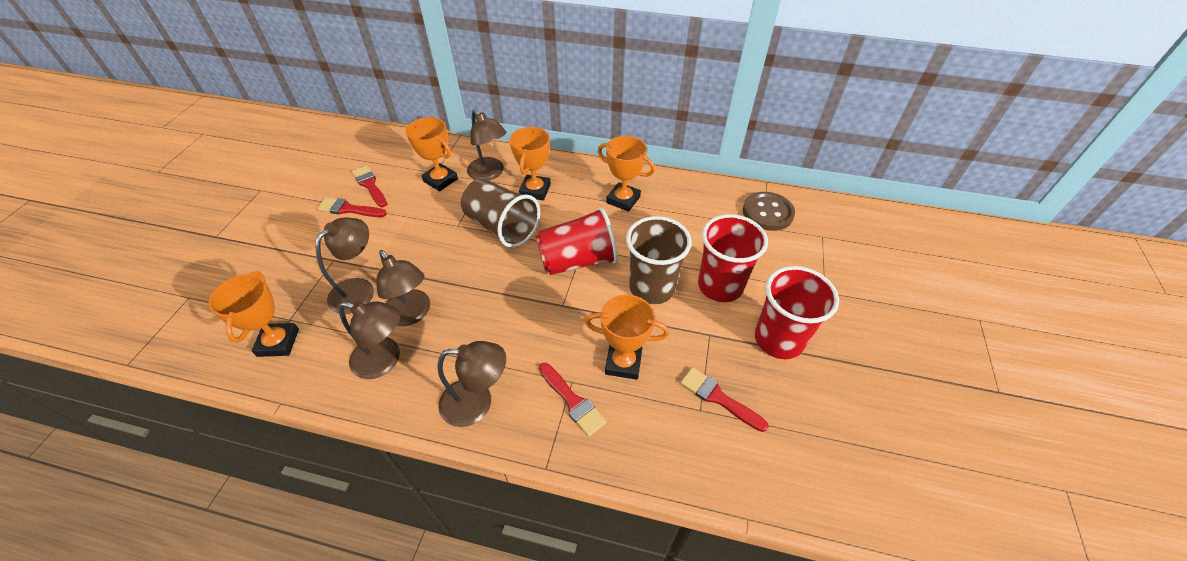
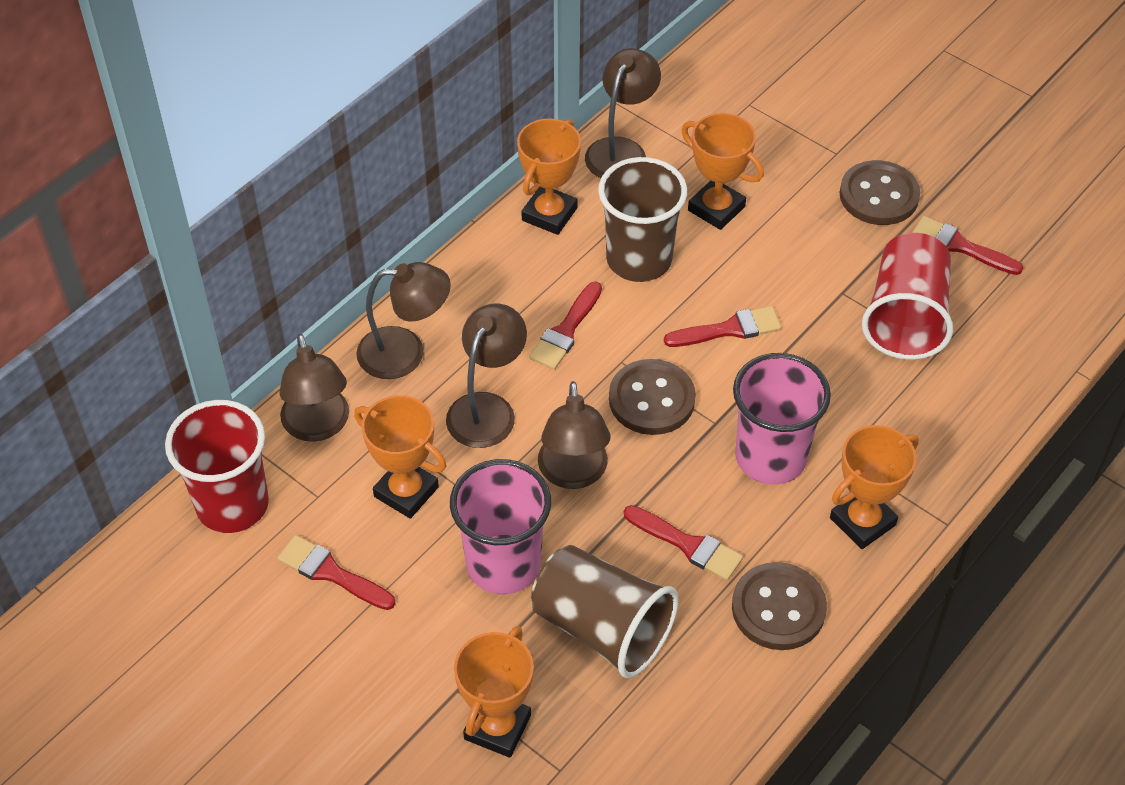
brown button: 1 -> 3
pink cup: 0 -> 2
red brush: 4 -> 5
red cup: 3 -> 2

